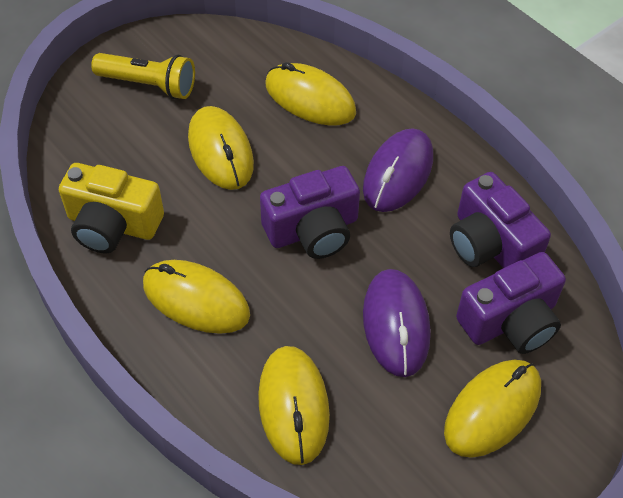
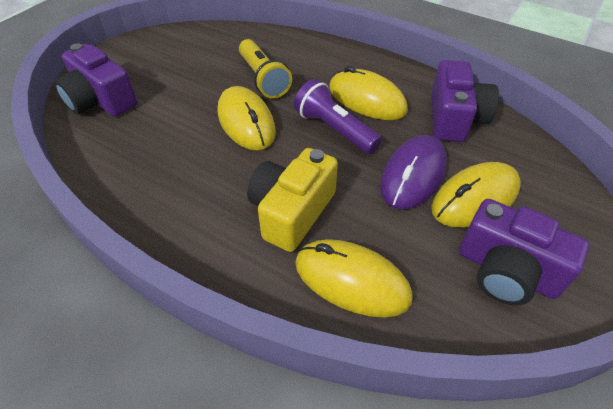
purple flashlight: 0 -> 1
purple mouse: 2 -> 1
yellow mouse: 5 -> 4

